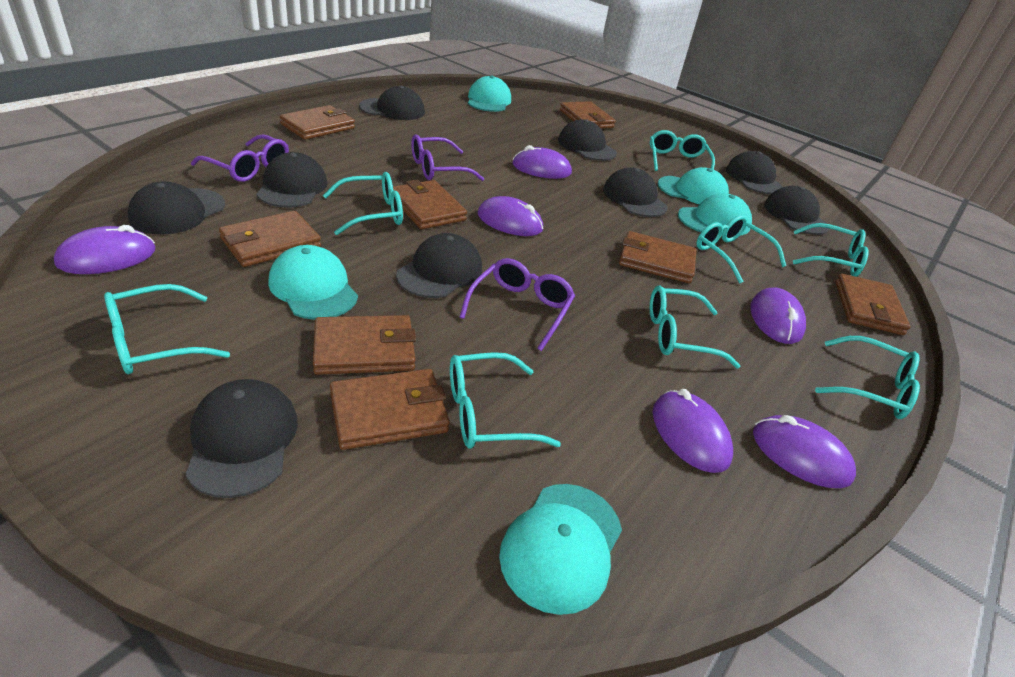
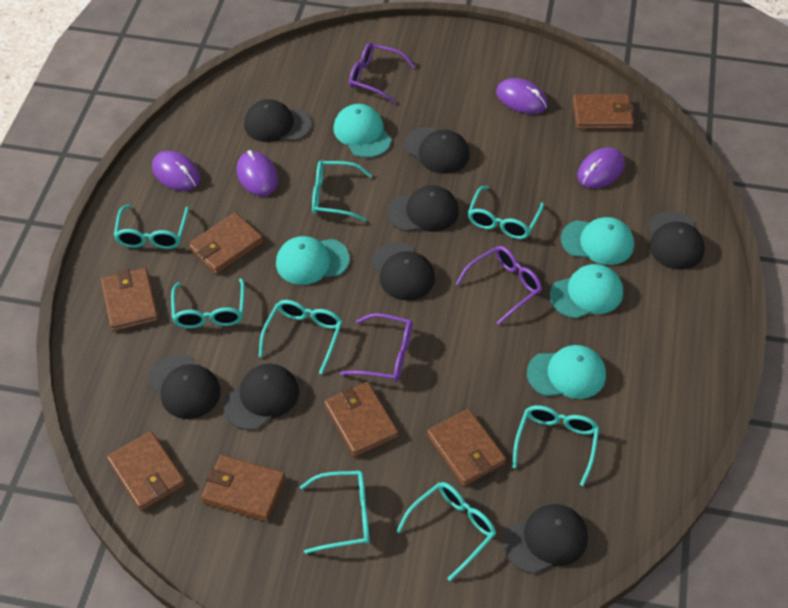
black cap: 9 -> 8
brown wallet: 8 -> 7
purple mouse: 6 -> 4

